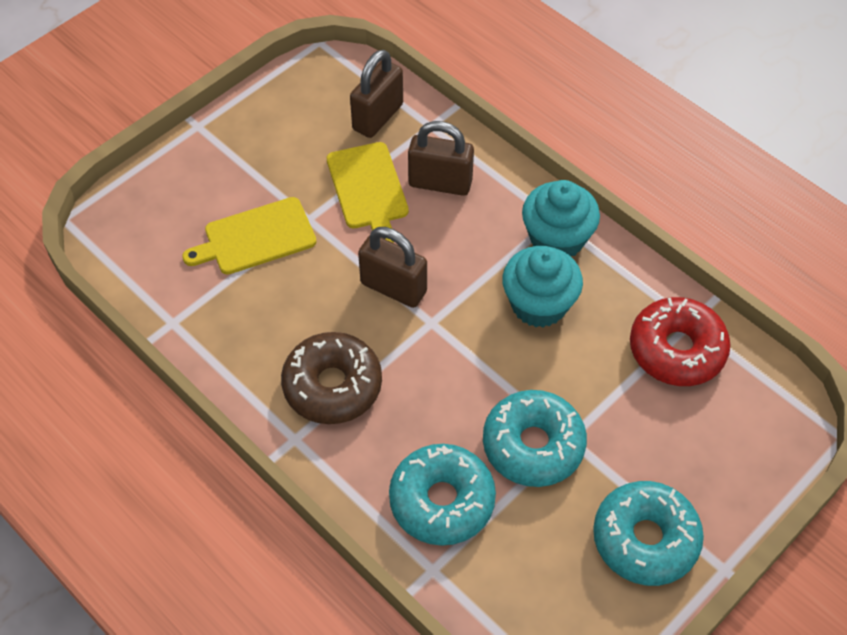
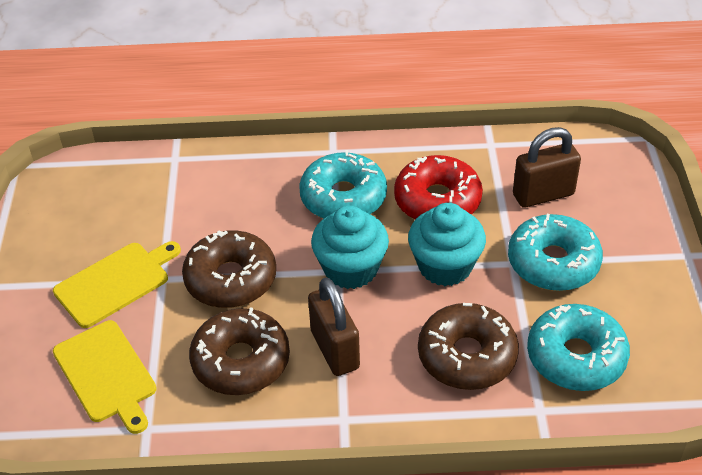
brown donut: 1 -> 3
brown padlock: 3 -> 2

